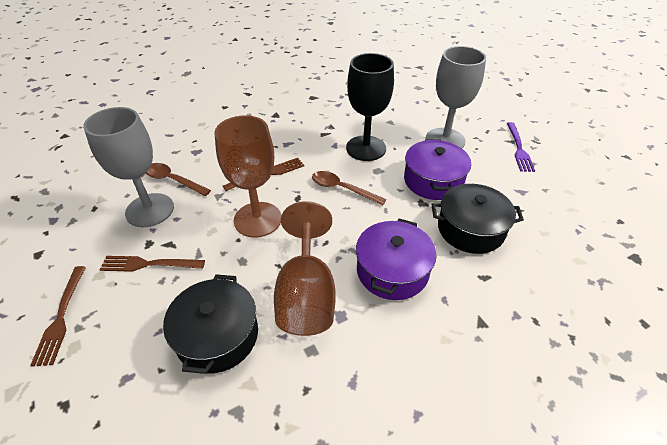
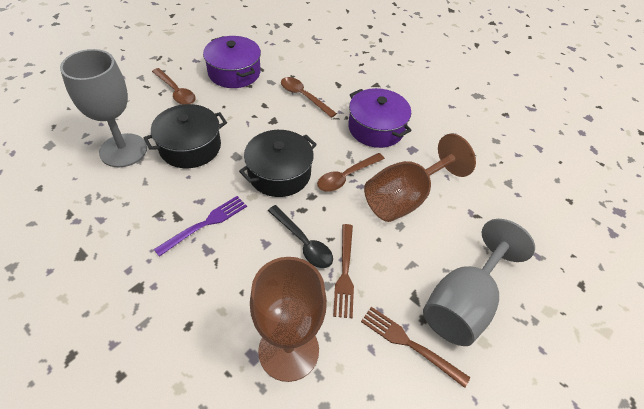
black goblet: 1 -> 0
black spoon: 0 -> 1
brown fork: 3 -> 2
brown spoon: 2 -> 3

